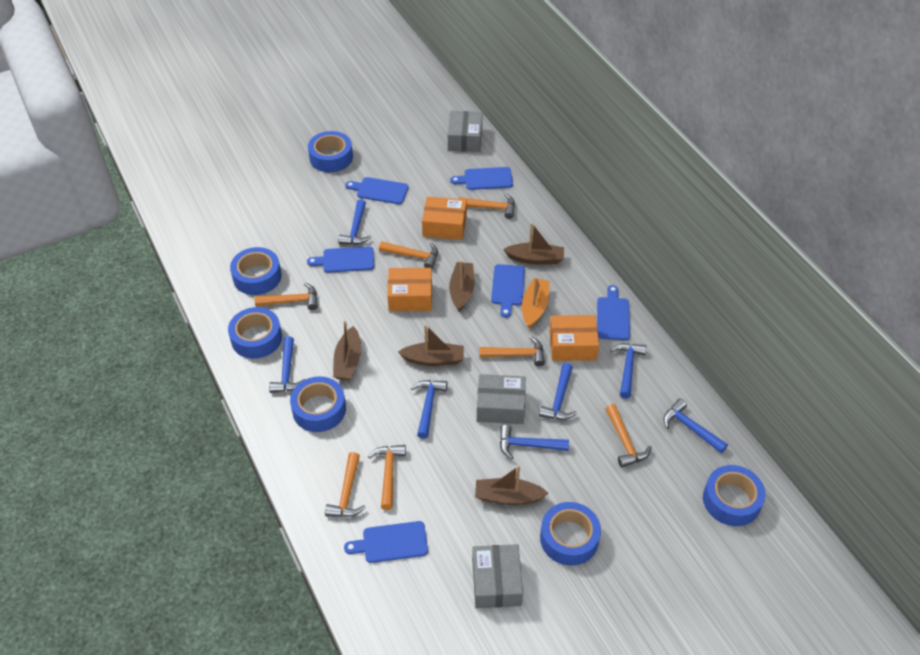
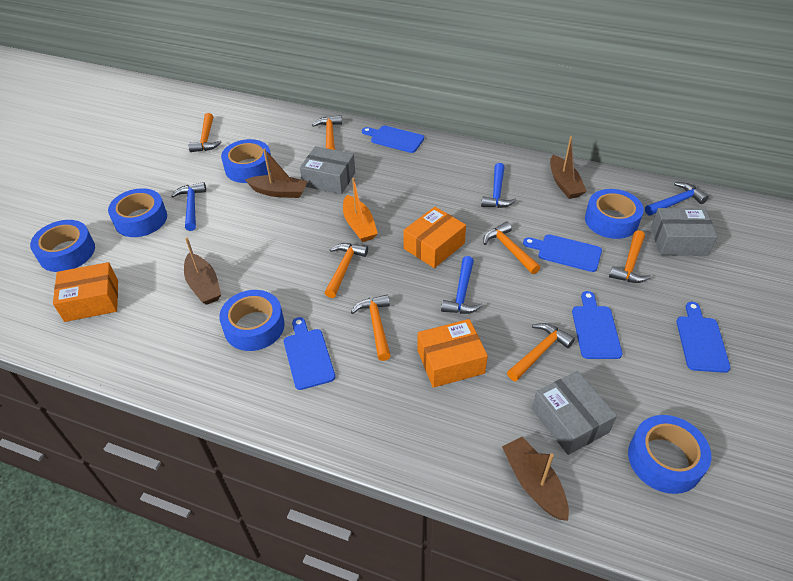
blue cutting board: 6 -> 5
blue hammer: 7 -> 4
brown boat: 5 -> 4

